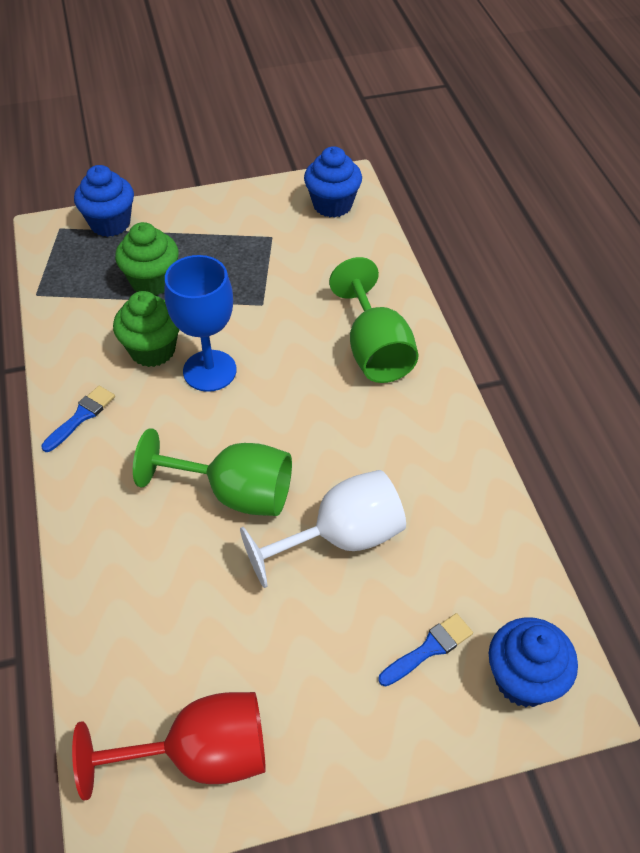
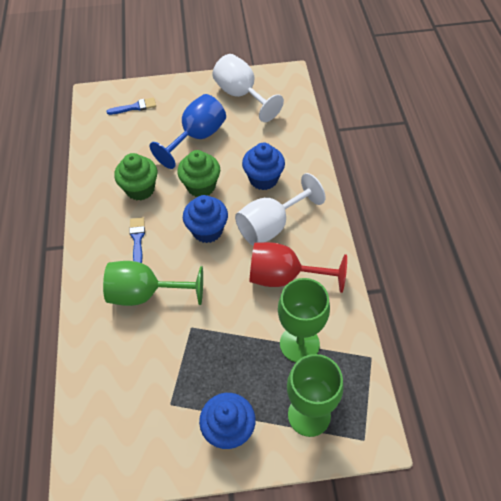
green goblet: 2 -> 3
white goblet: 1 -> 2

